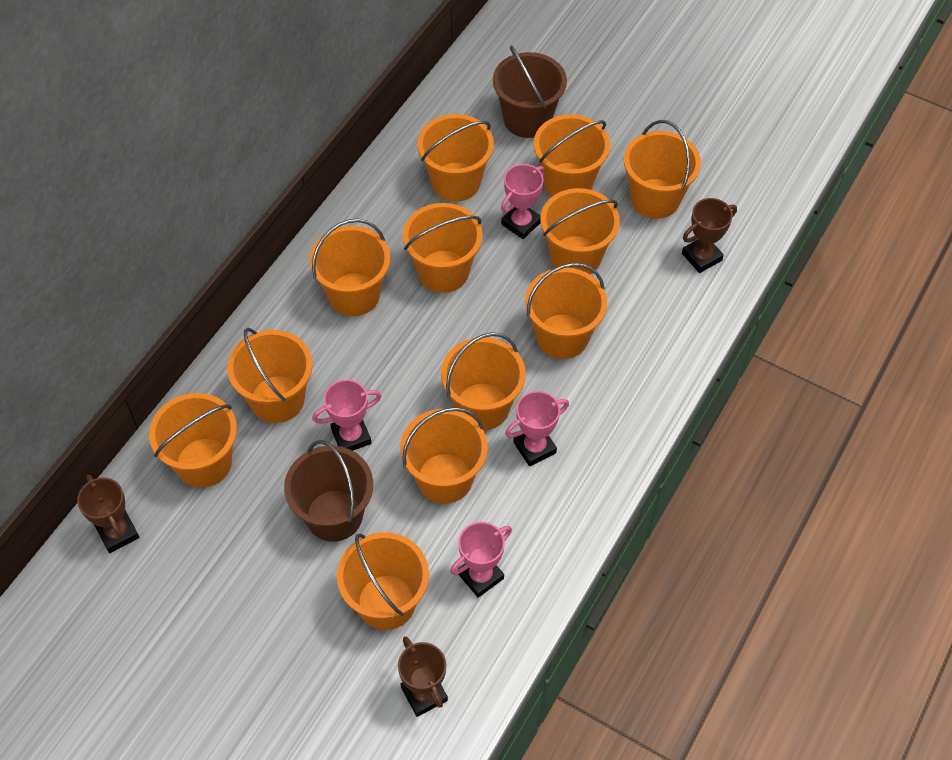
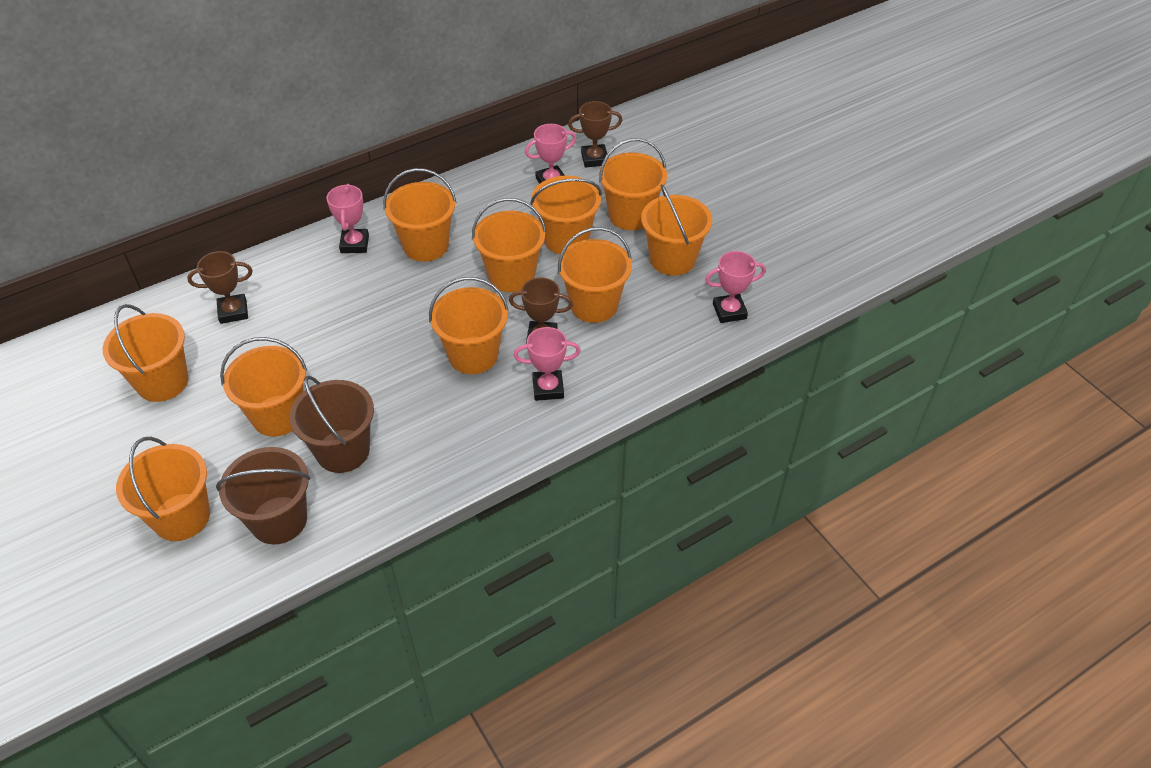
orange bucket: 12 -> 10

